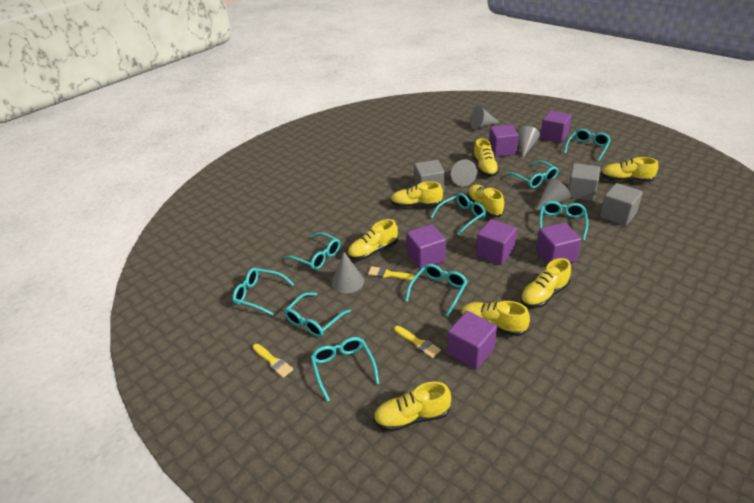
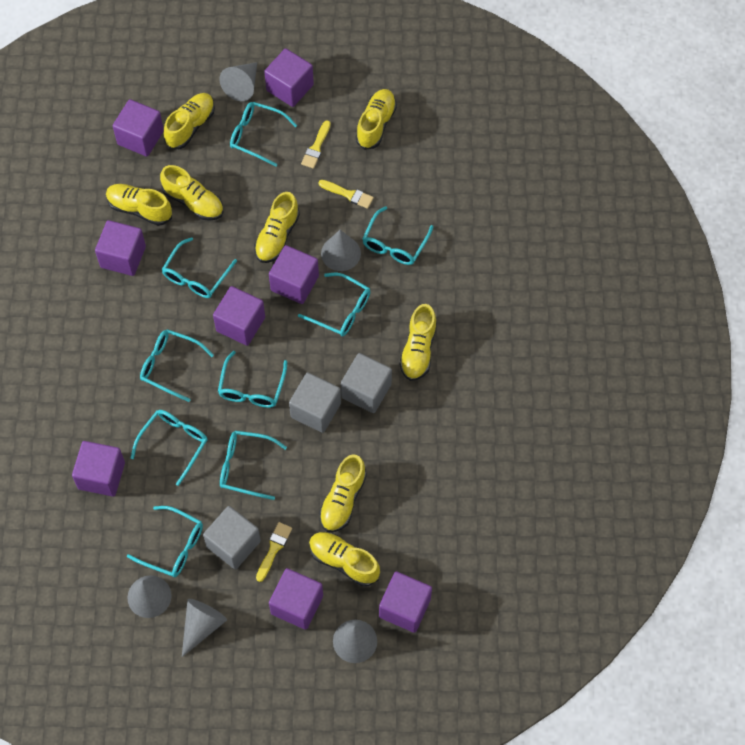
purple cube: 6 -> 8

